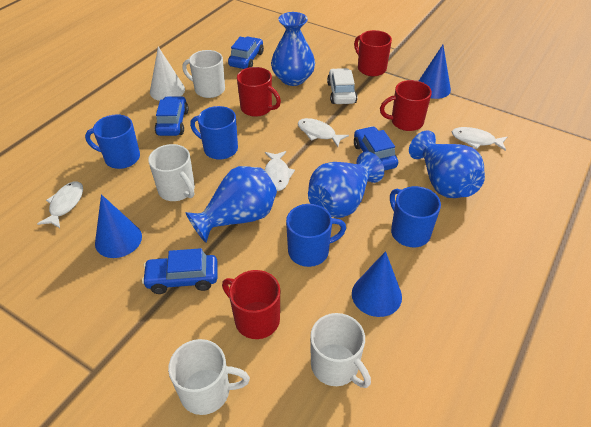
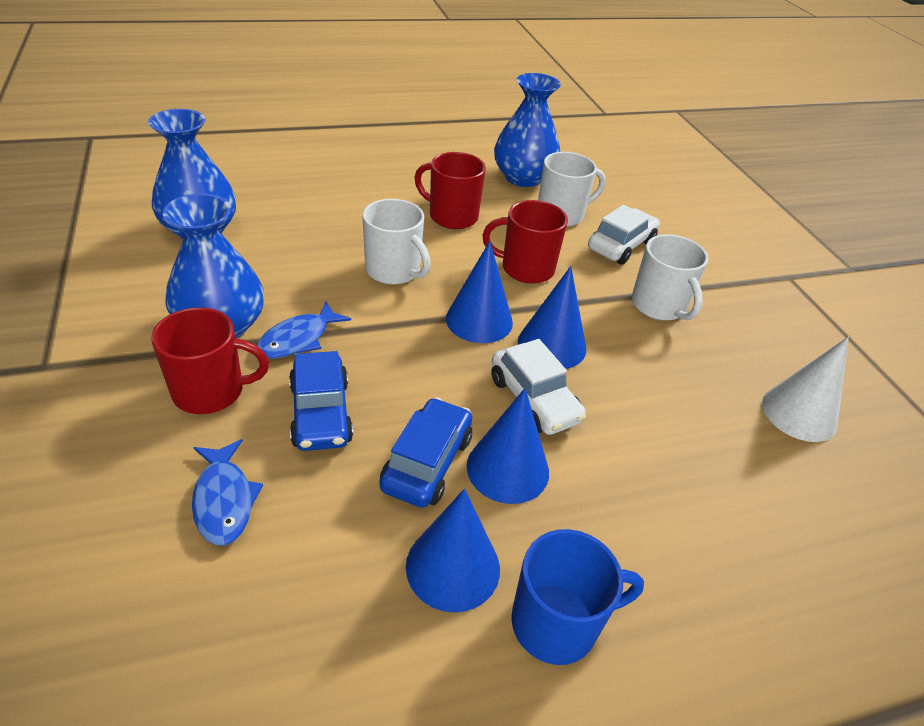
blue car: 4 -> 2
blue cone: 3 -> 4
blue fish: 0 -> 2
blue mug: 4 -> 1
blue vase: 4 -> 3
red mug: 4 -> 3
white car: 1 -> 2
white fish: 4 -> 0
white mug: 4 -> 3

